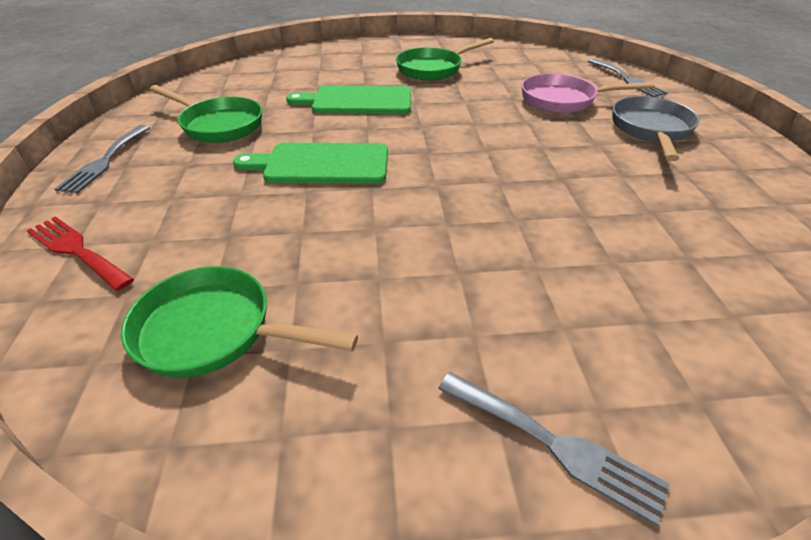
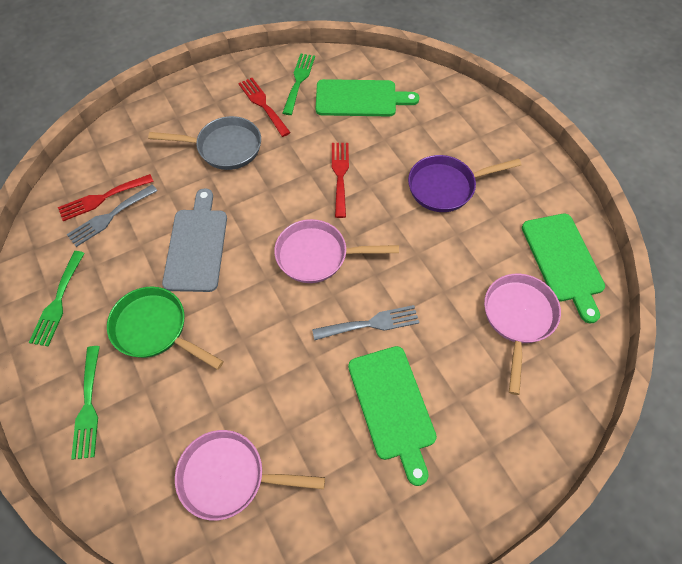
green cutting board: 2 -> 3
green fork: 0 -> 3
green pan: 3 -> 1
grey cutting board: 0 -> 1
grey fork: 3 -> 2
pink pan: 1 -> 3
purple pan: 0 -> 1
red fork: 1 -> 3

